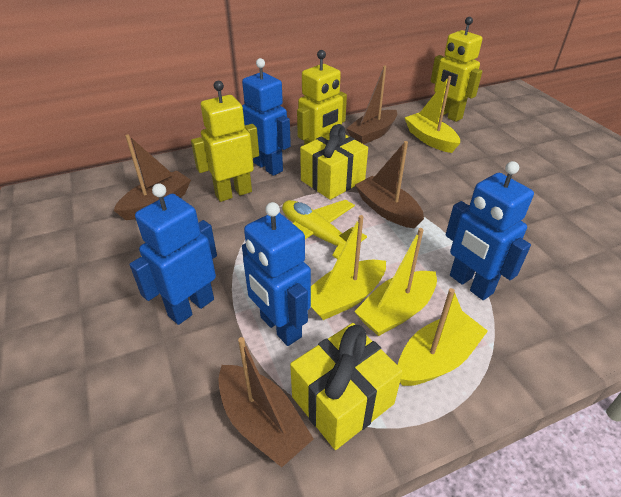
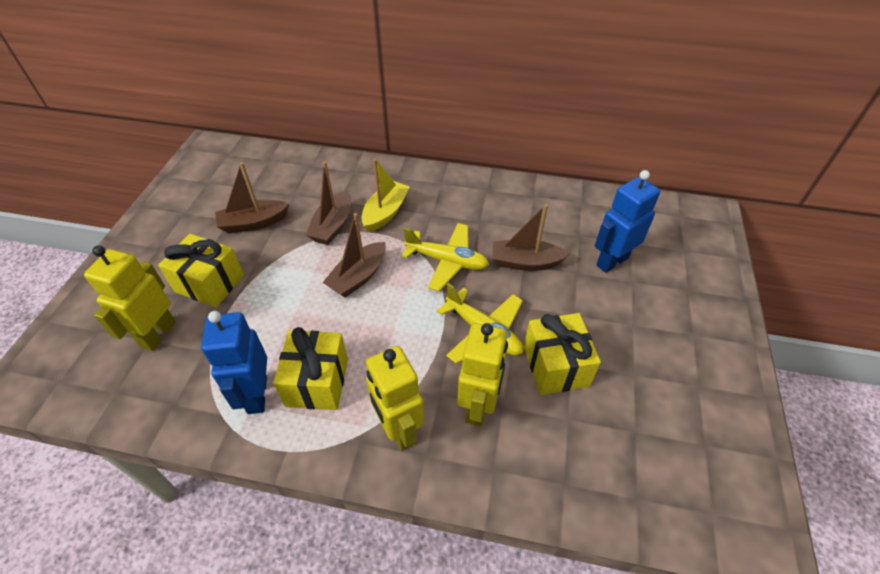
blue robot: 4 -> 2
yellow boat: 4 -> 1
yellow gift: 2 -> 3
yellow plane: 1 -> 2

